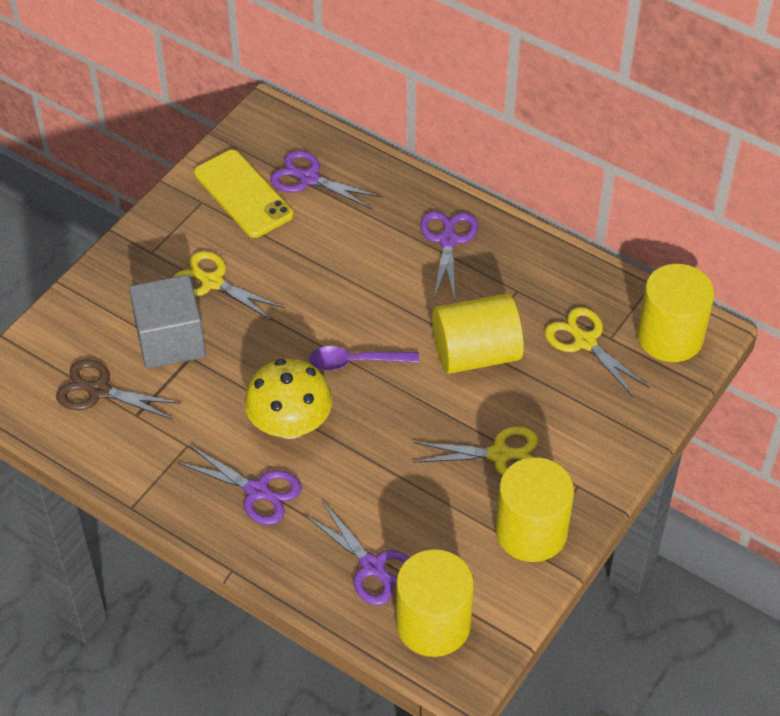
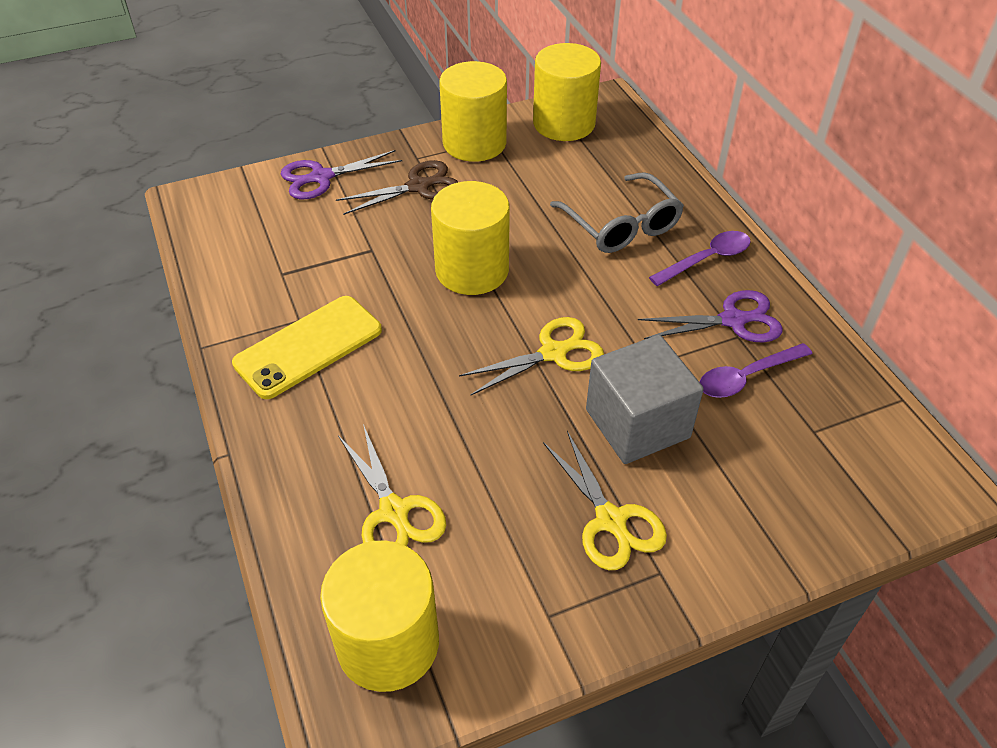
grey glasses: 0 -> 1
purple scissors: 4 -> 2
purple spoon: 1 -> 2
yellow mushroom: 1 -> 0

